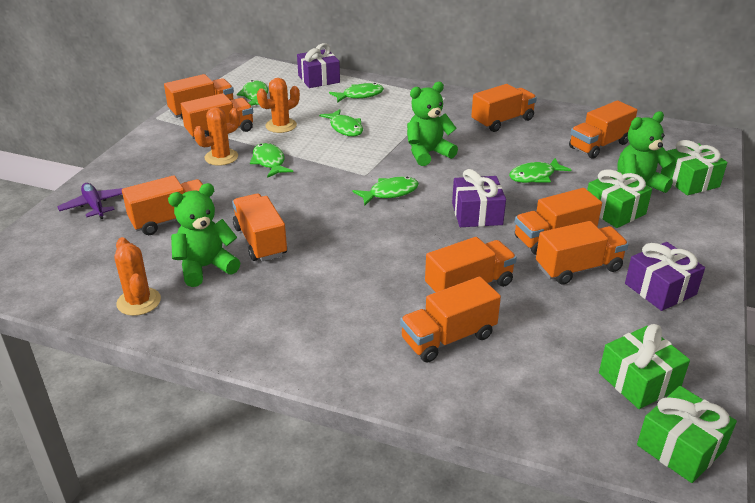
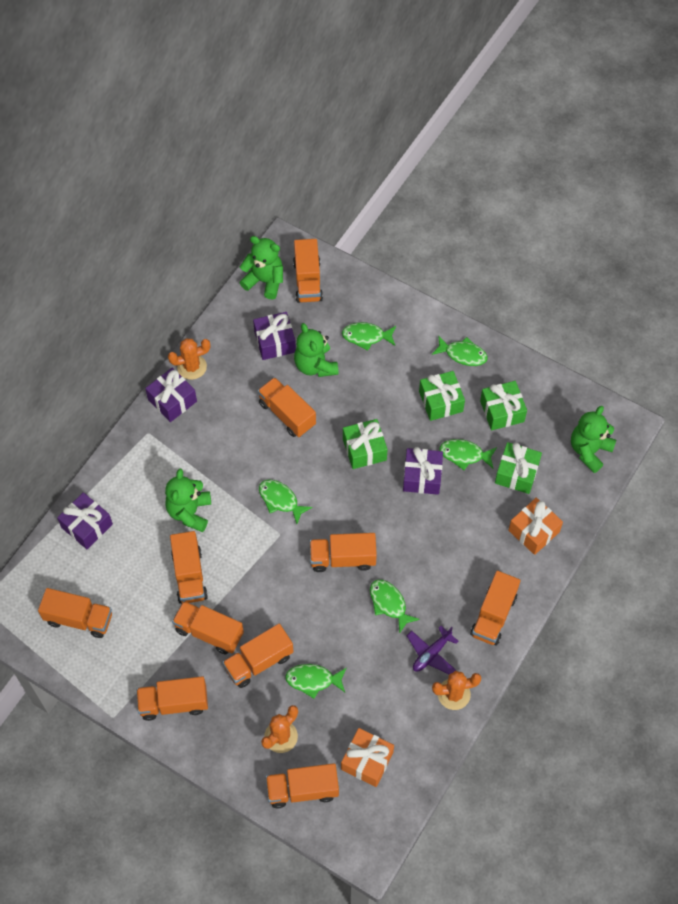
green teddy bear: 3 -> 4
orange gift: 0 -> 2
purple gift: 3 -> 4

